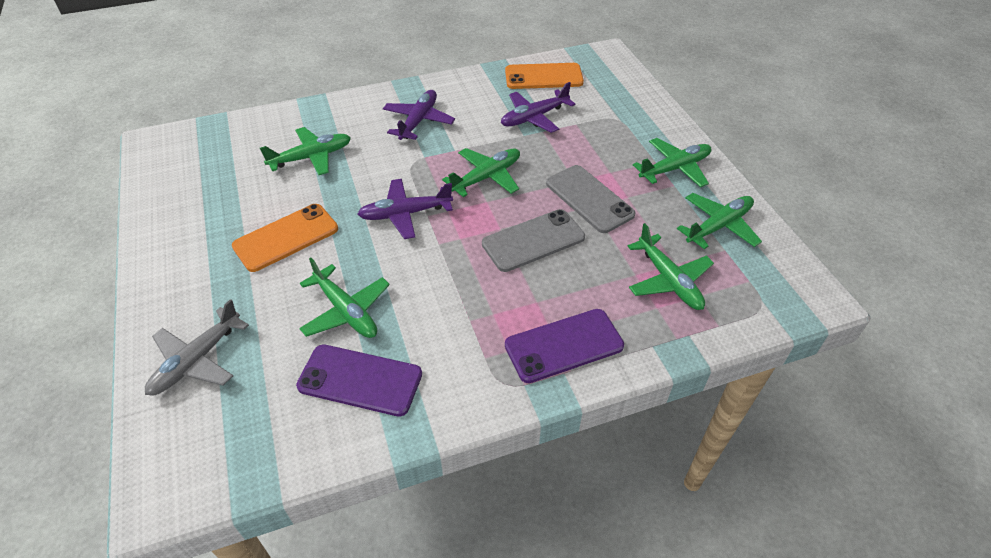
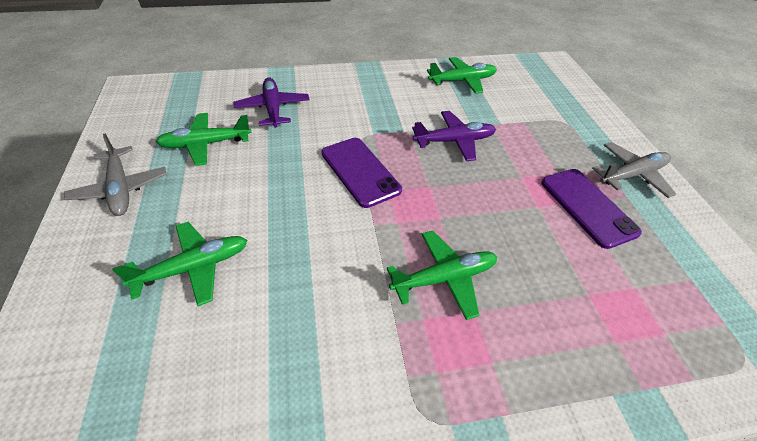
green plane: 6 -> 4
grey phone: 2 -> 0
grey plane: 1 -> 2
orange phone: 2 -> 0
purple plane: 3 -> 2

